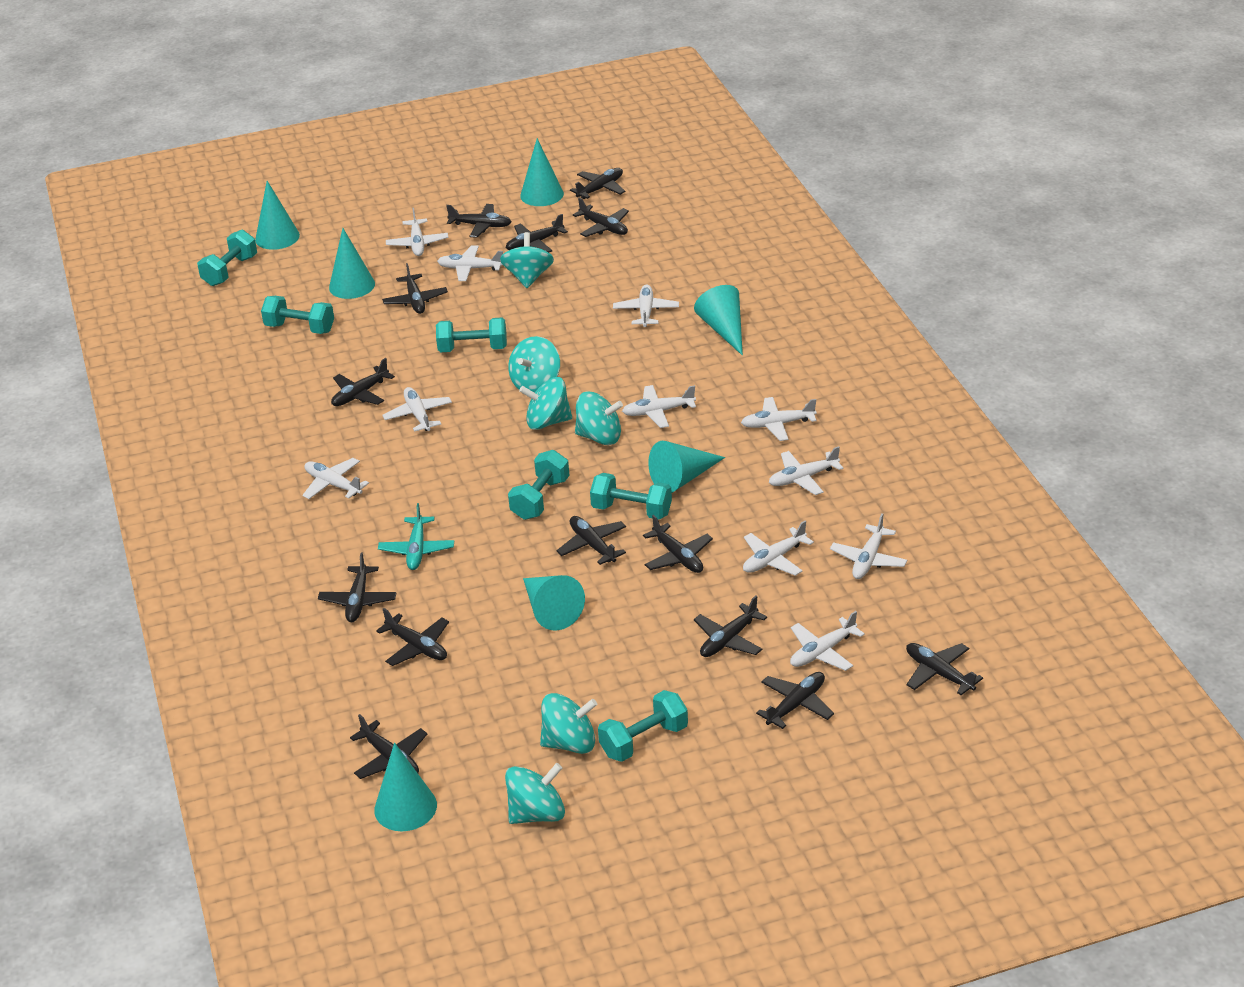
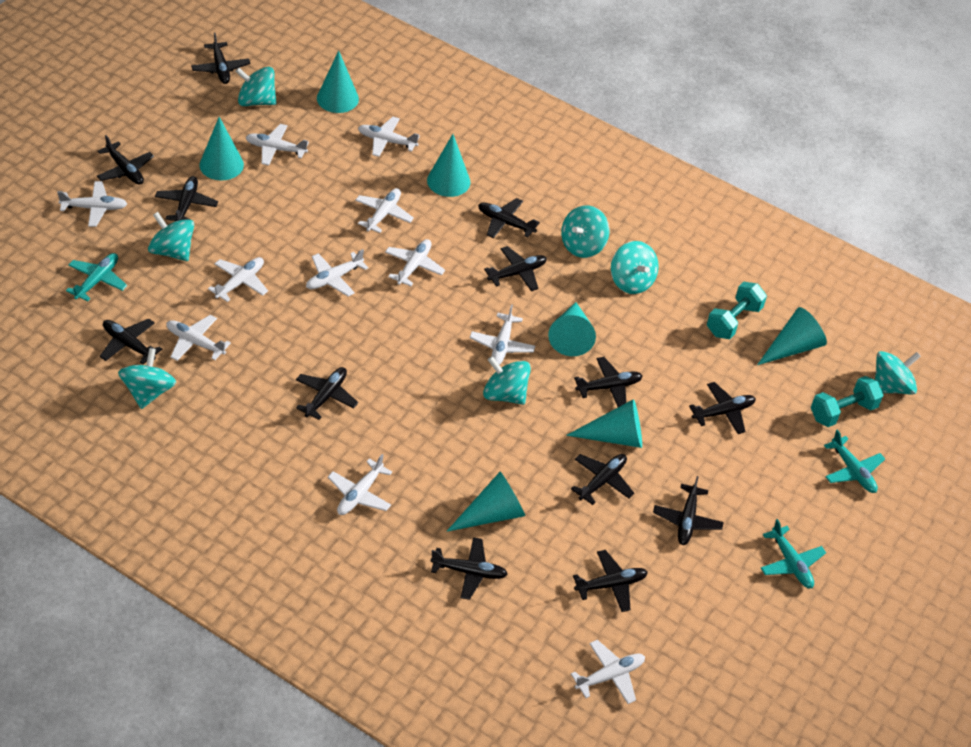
black plane: 14 -> 13
turquoise dumbbell: 6 -> 2
turquoise plane: 1 -> 3
turquoise spinning top: 6 -> 7

